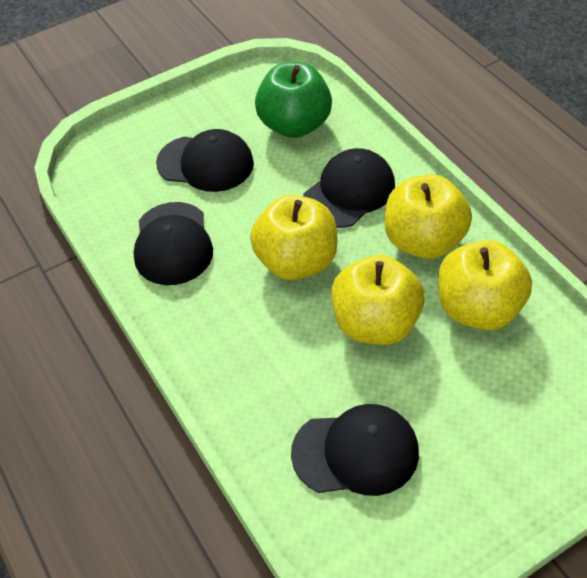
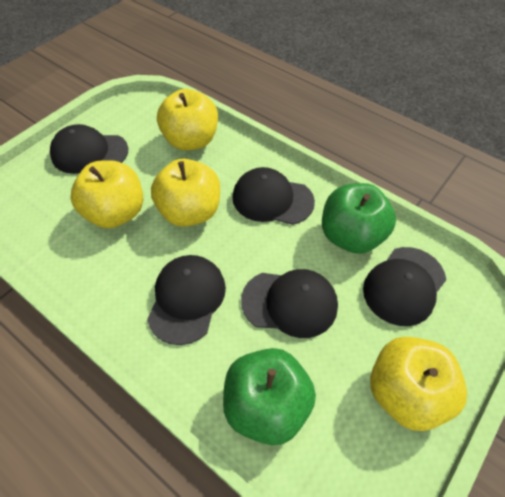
black cap: 4 -> 5
green apple: 1 -> 2

